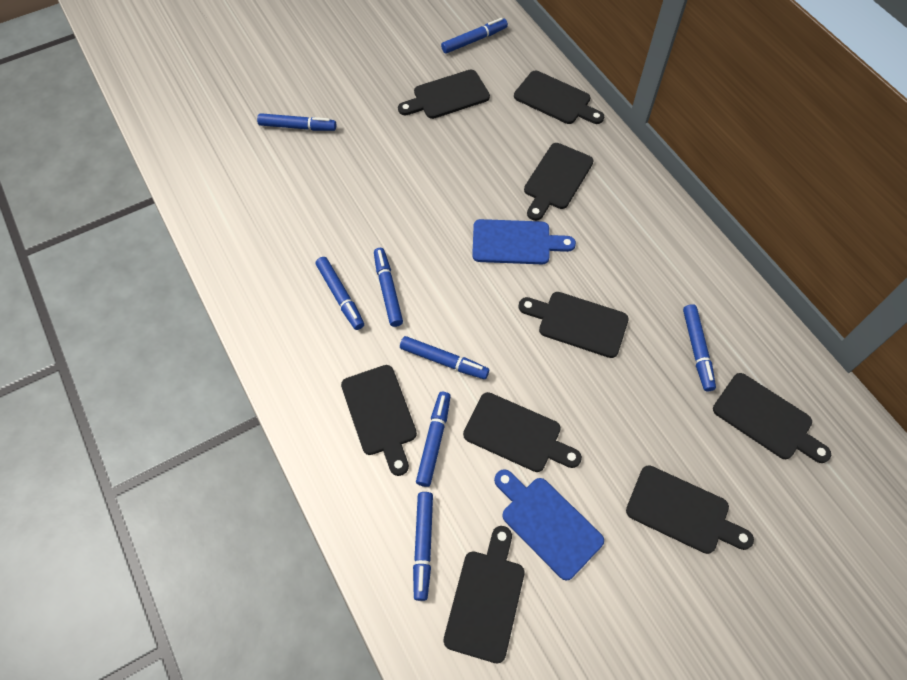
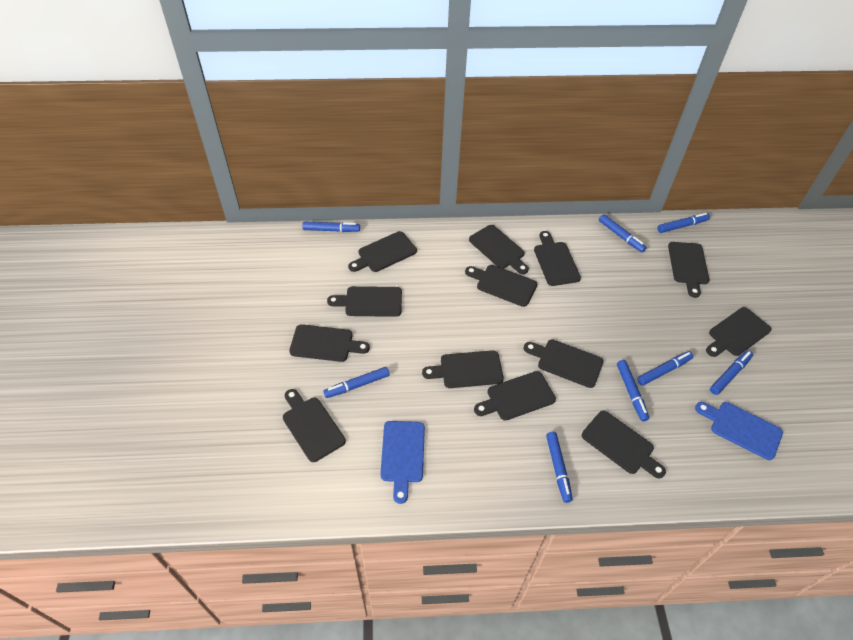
black cutting board: 9 -> 13

